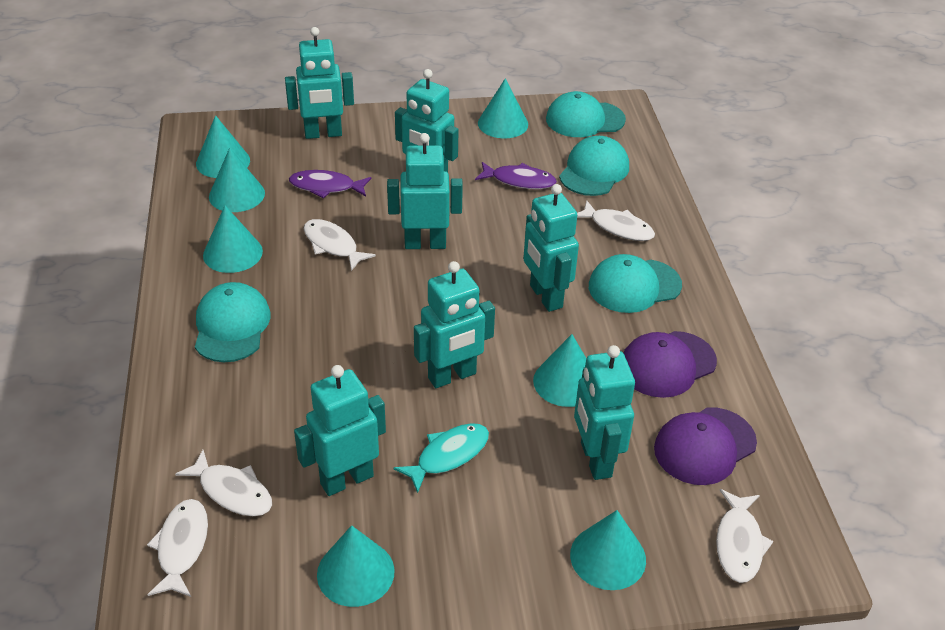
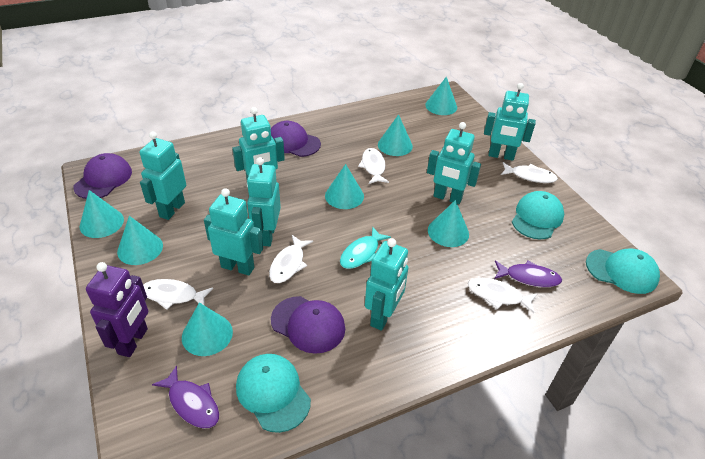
purple cap: 2 -> 3
purple robot: 0 -> 1
turquoise cap: 4 -> 3

